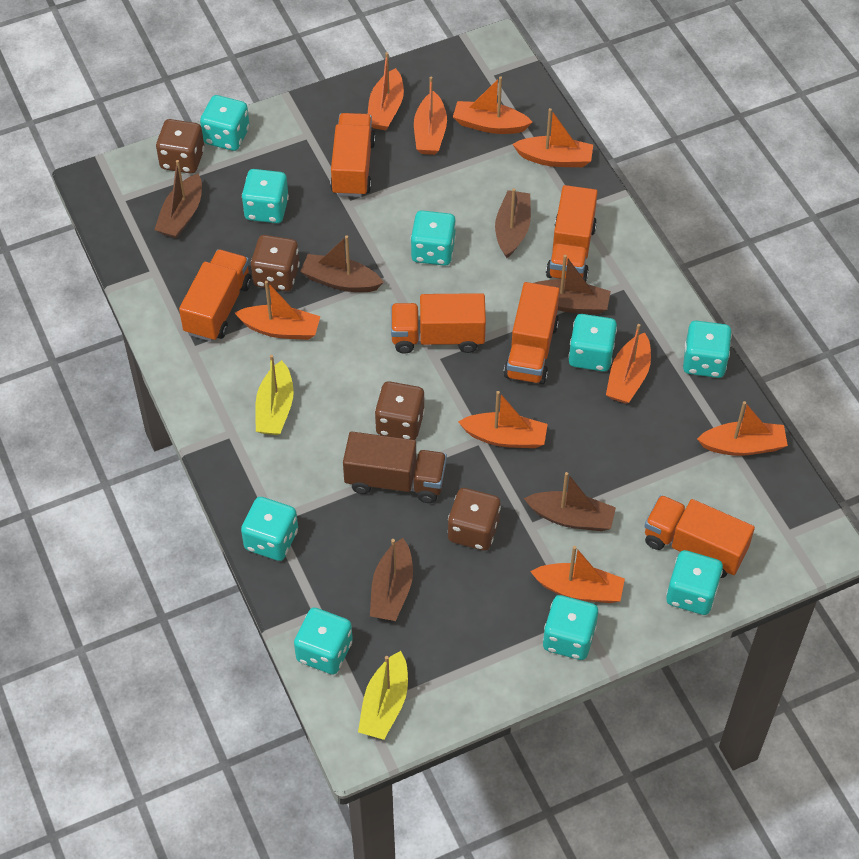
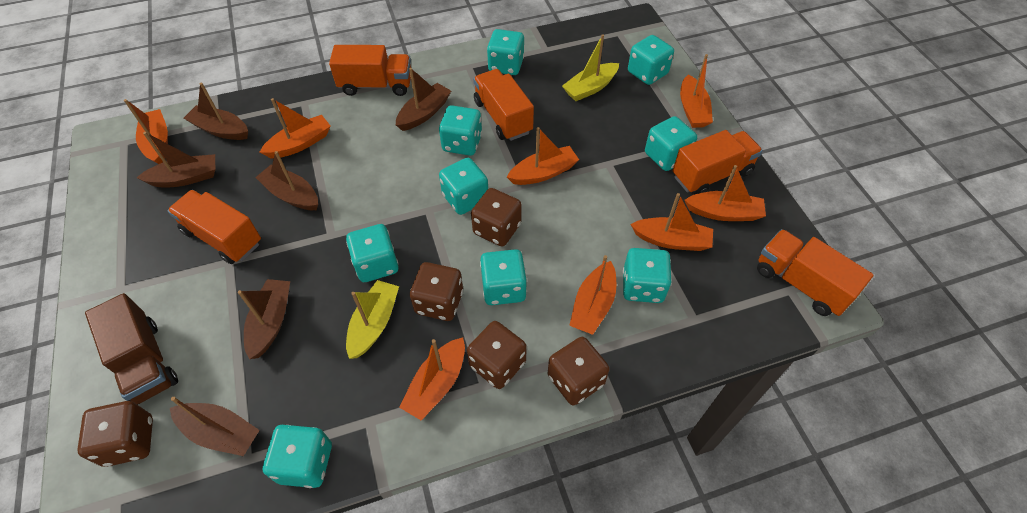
brown dice: 4 -> 5
orange boat: 9 -> 8
orange truck: 6 -> 5

